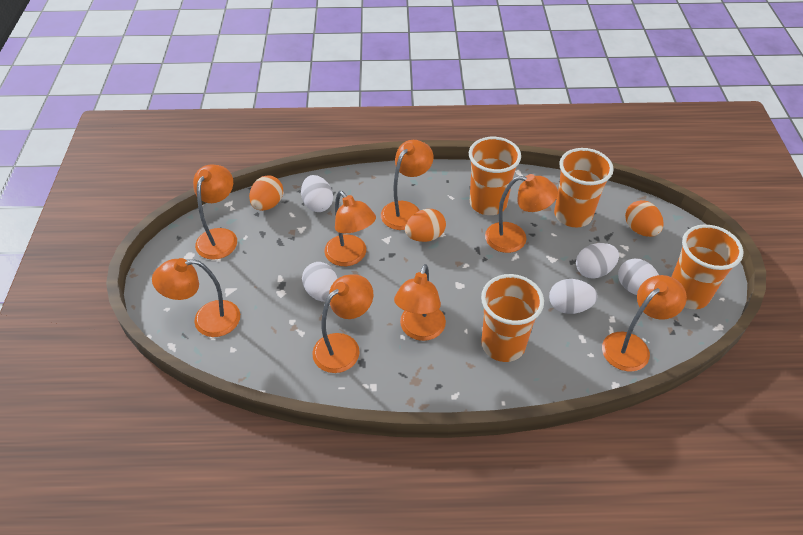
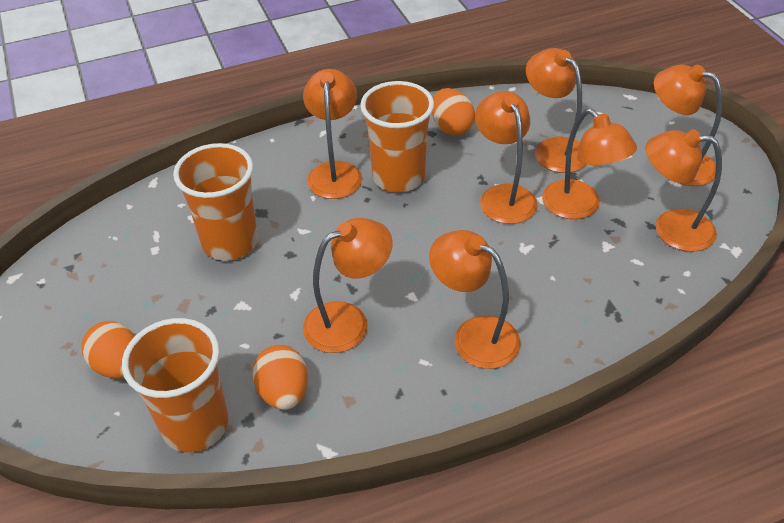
orange cup: 4 -> 3
white egg: 5 -> 0

